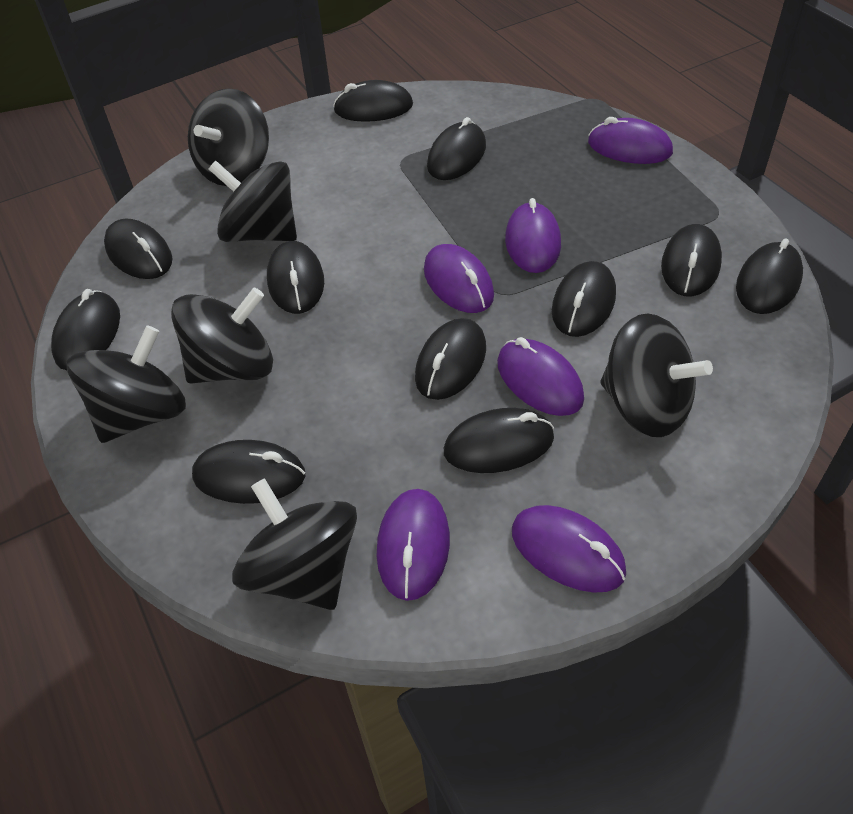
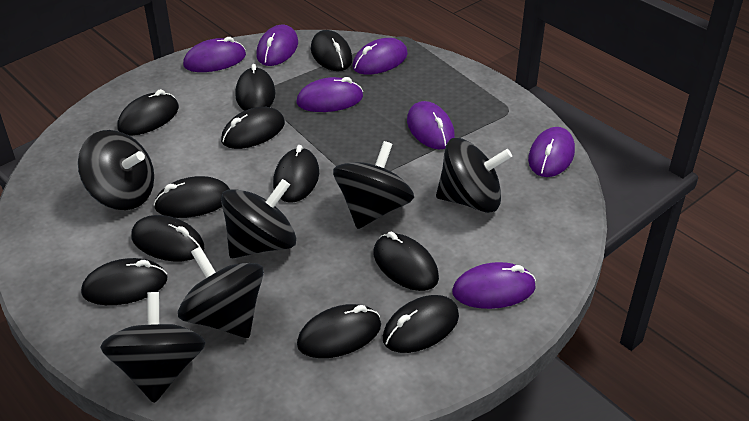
purple mouse: 6 -> 7

